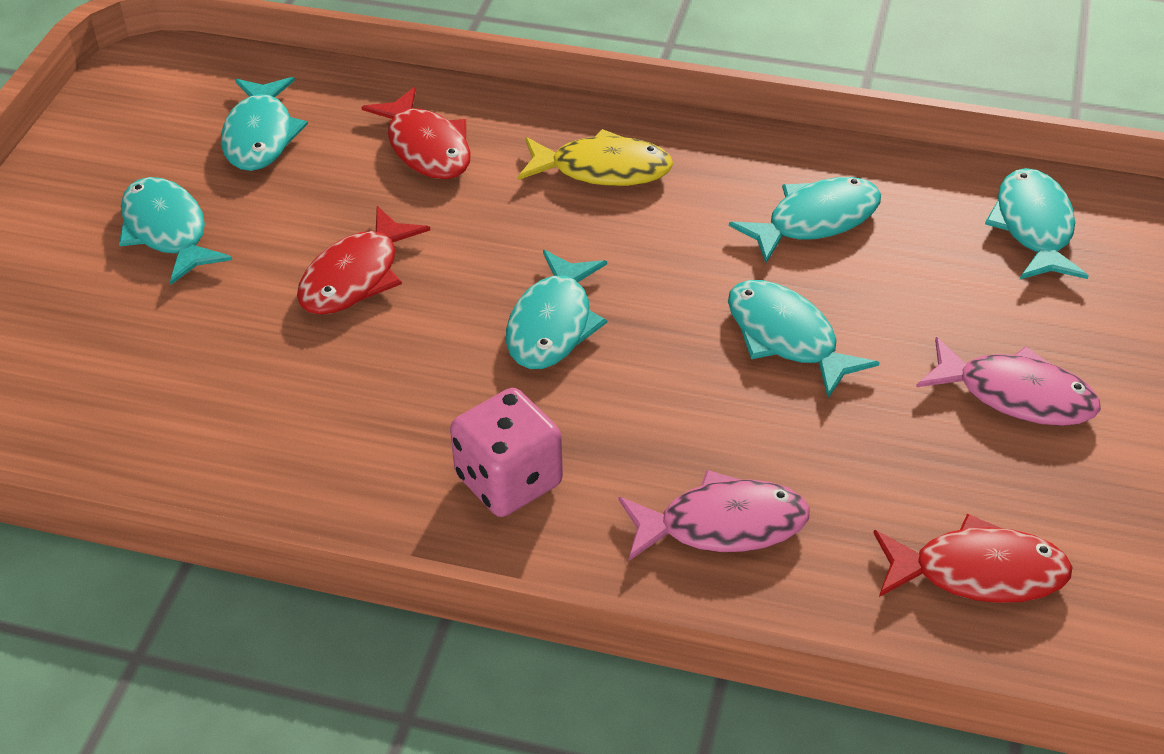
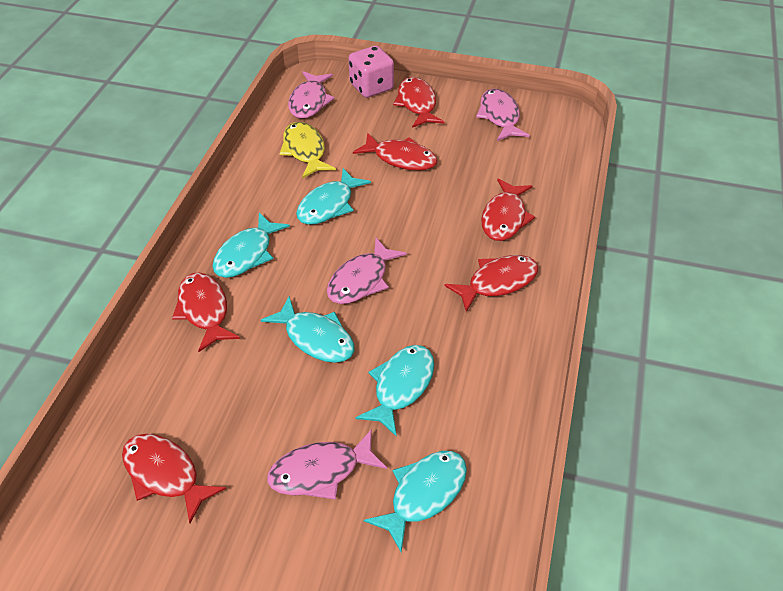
pink fish: 2 -> 4
red fish: 3 -> 6
turquoise fish: 6 -> 5

